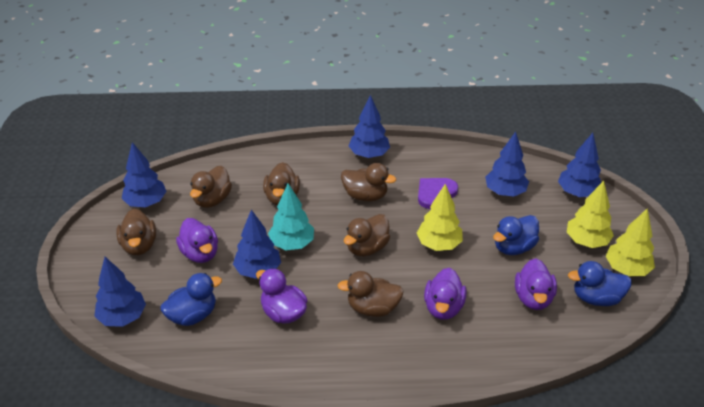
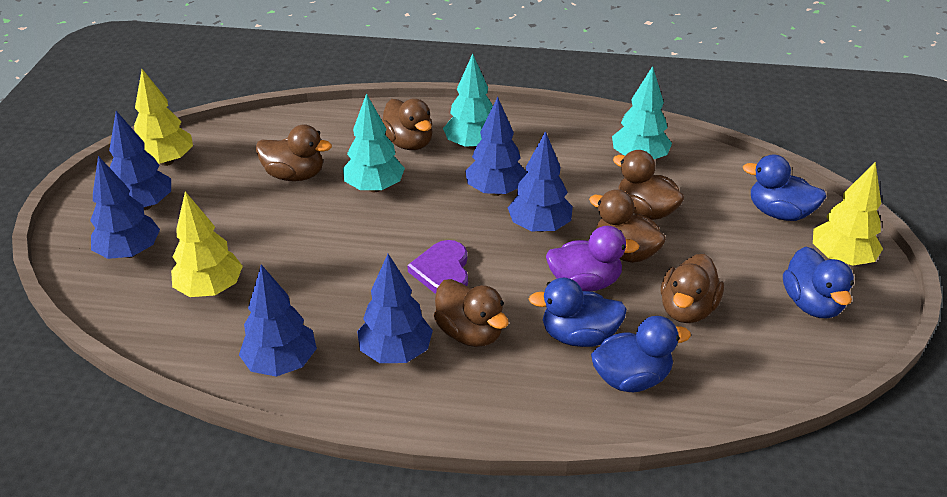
blue duck: 3 -> 4
purple duck: 4 -> 1
turquoise tree: 1 -> 3

